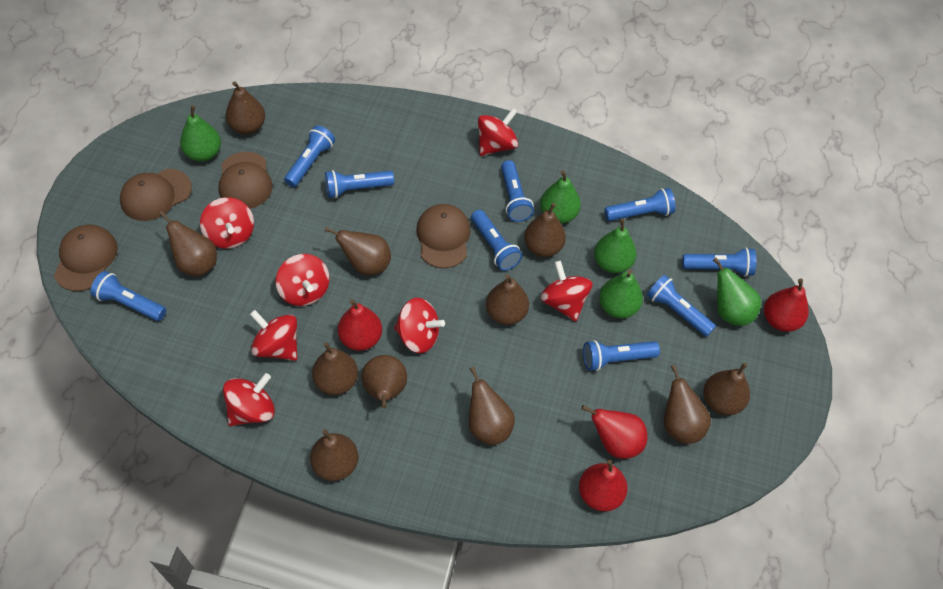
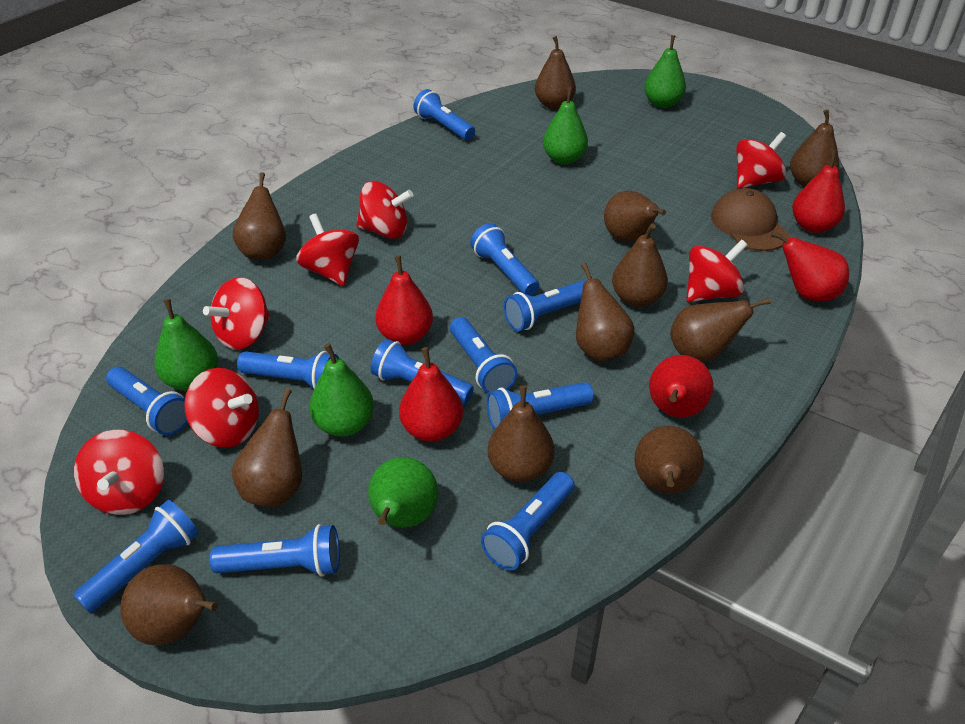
blue flashlight: 9 -> 11
brown cap: 4 -> 1
red pear: 4 -> 5

